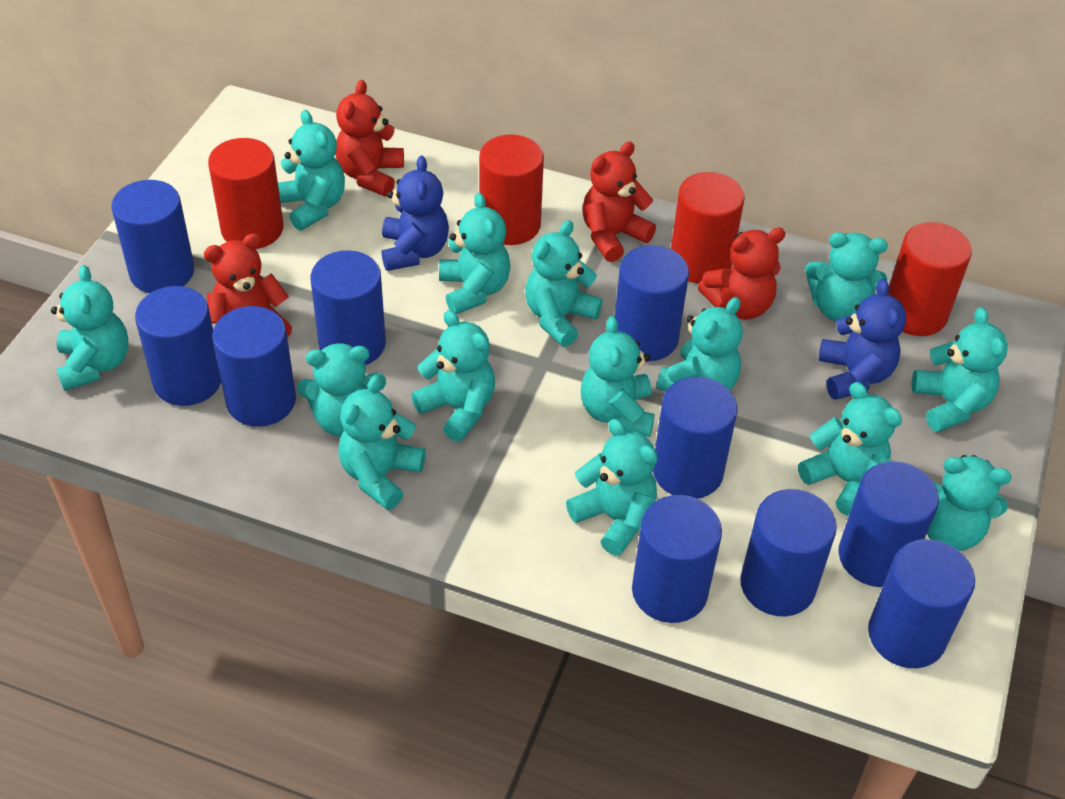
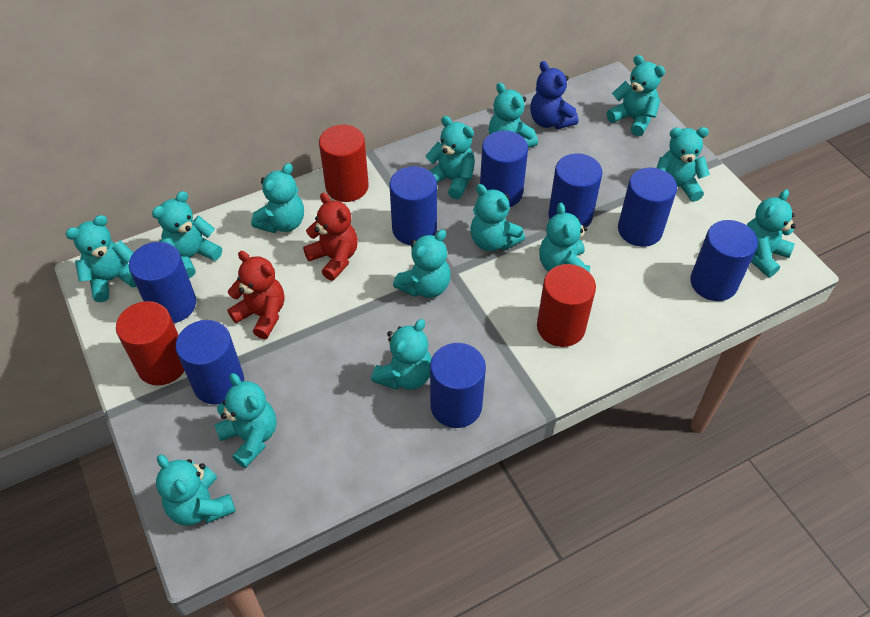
blue cylinder: 10 -> 8
blue teddy bear: 2 -> 1
red cylinder: 4 -> 3
red teddy bear: 4 -> 2

